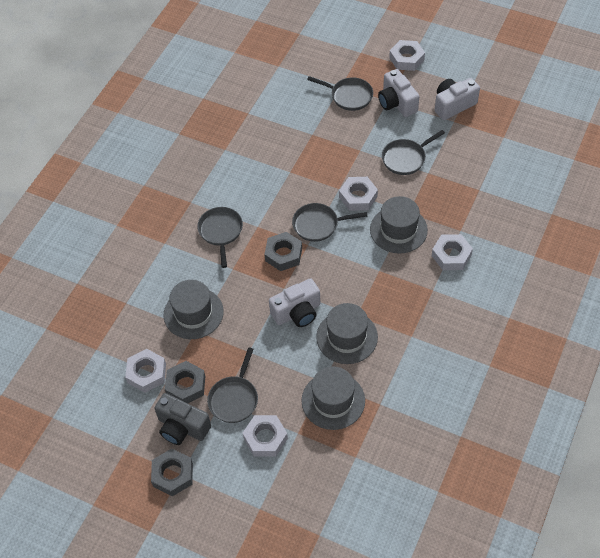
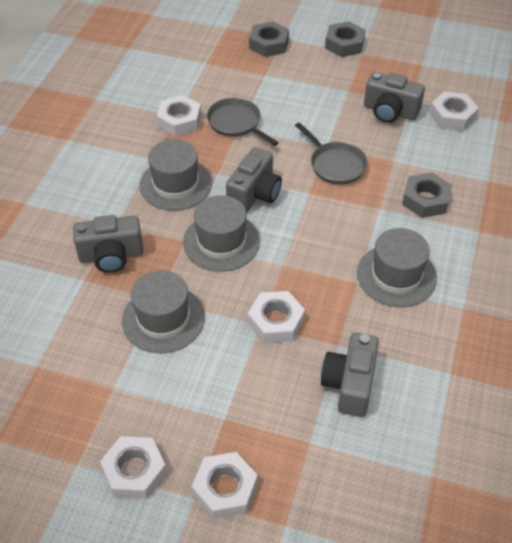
grey camera: 1 -> 4
grey pan: 5 -> 2
white camera: 3 -> 0

